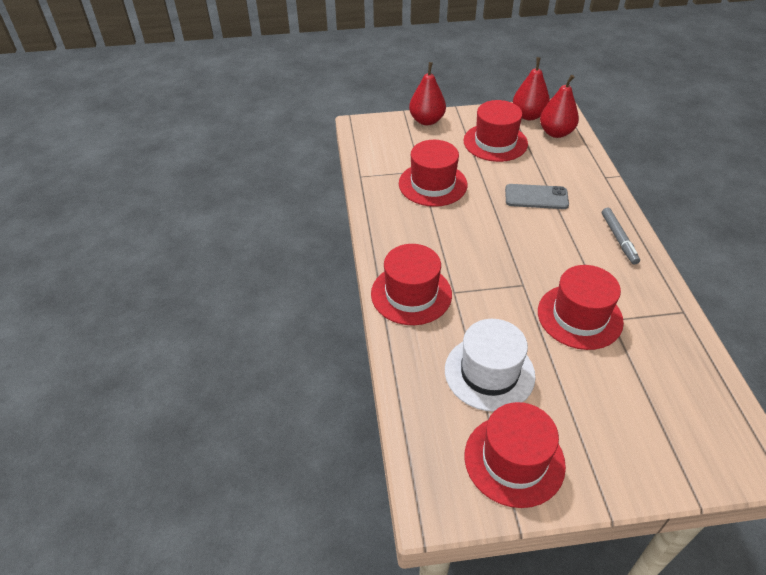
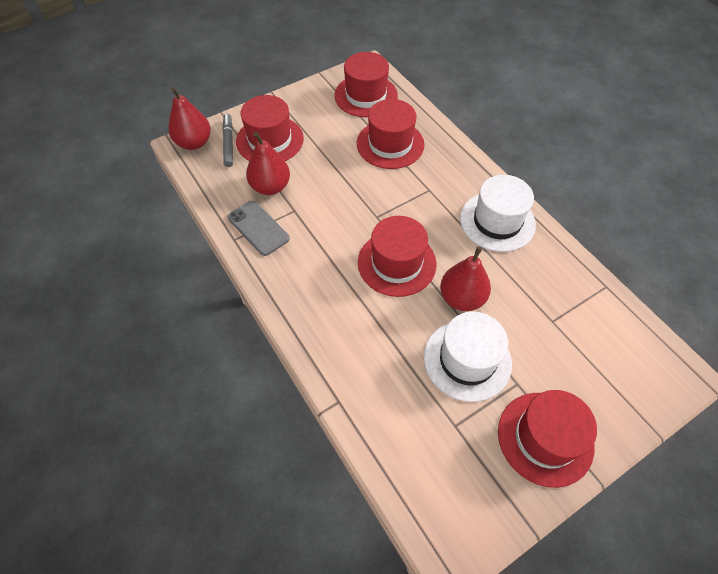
white hat: 1 -> 2

